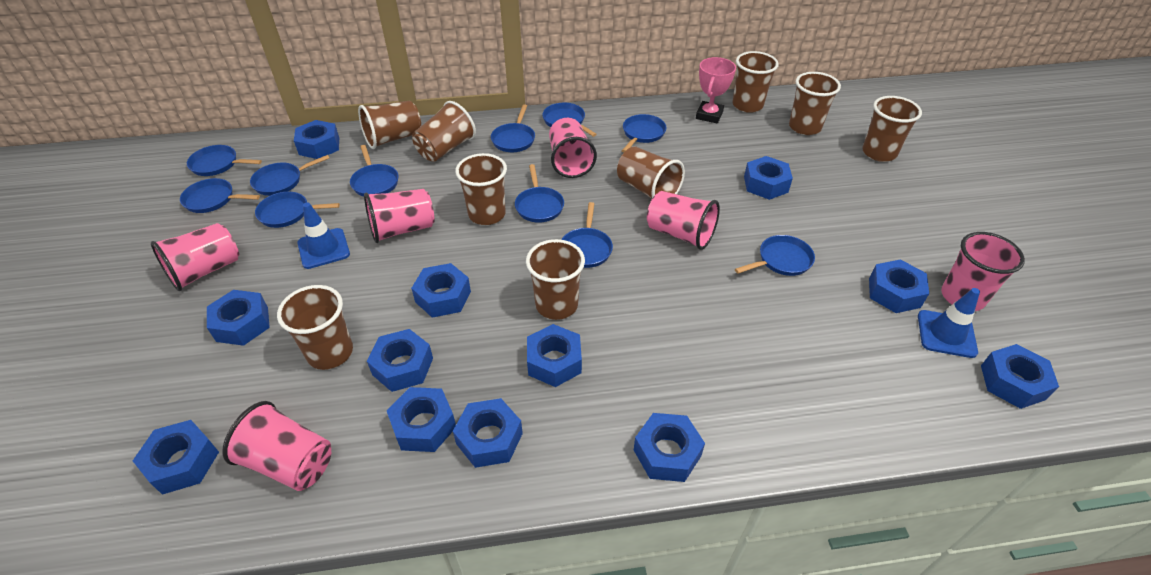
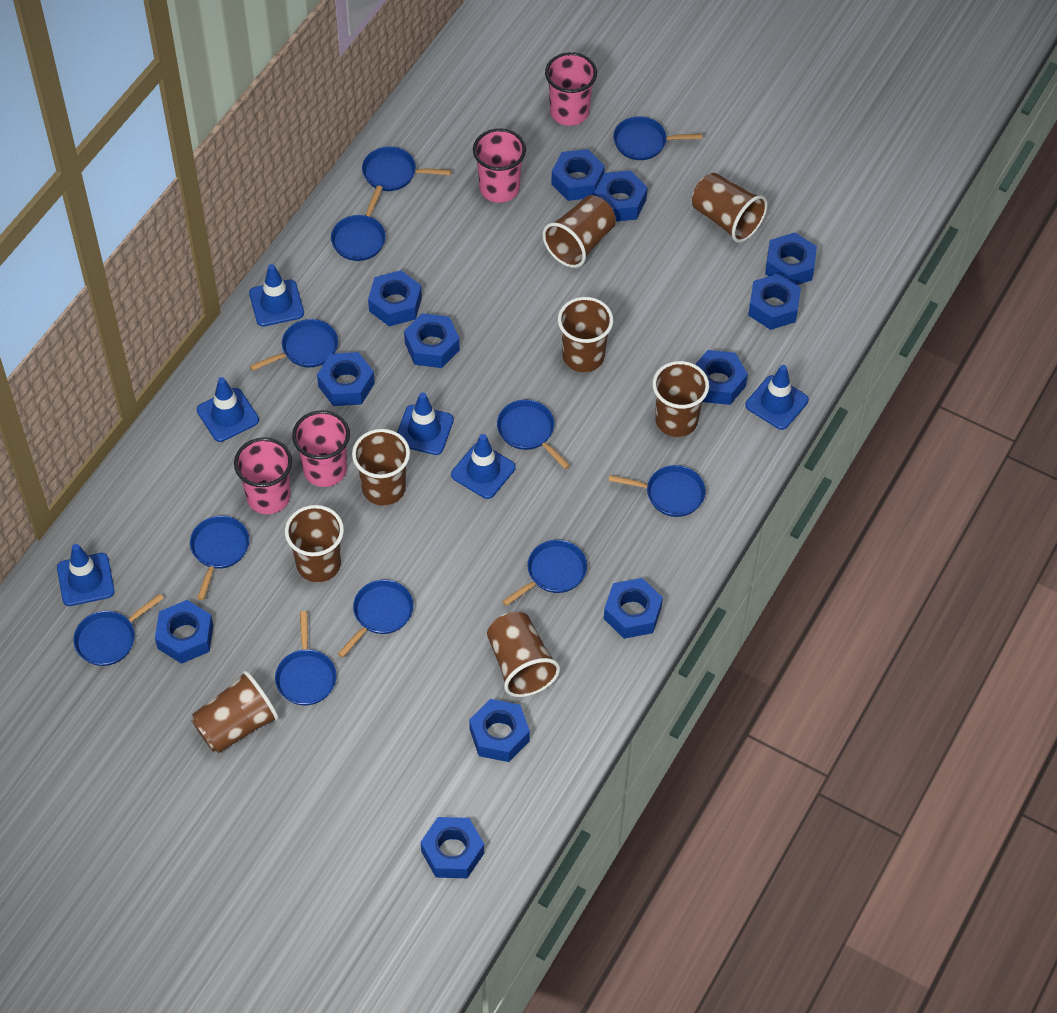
blue traffic cone: 2 -> 6
brown cup: 9 -> 8
pink cup: 6 -> 4
pink trophy: 1 -> 0

